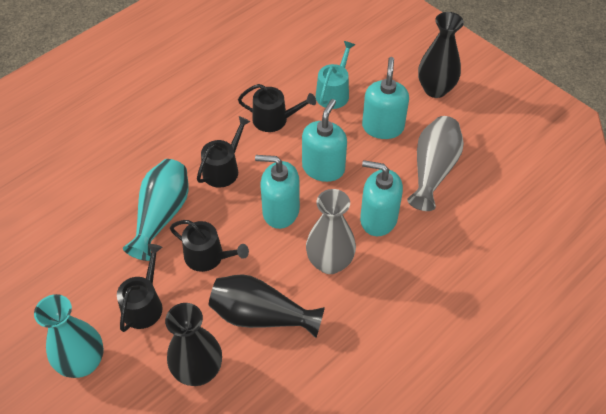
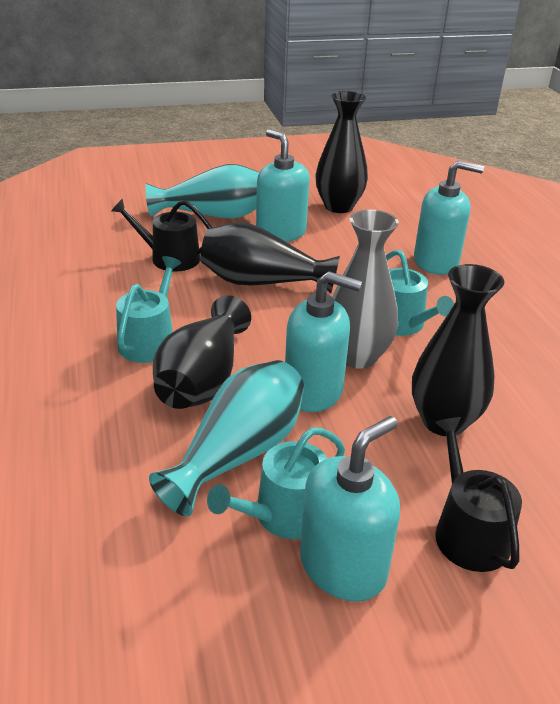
black vase: 3 -> 4
black watering can: 4 -> 2
grey vase: 2 -> 1
turquoise watering can: 1 -> 3

